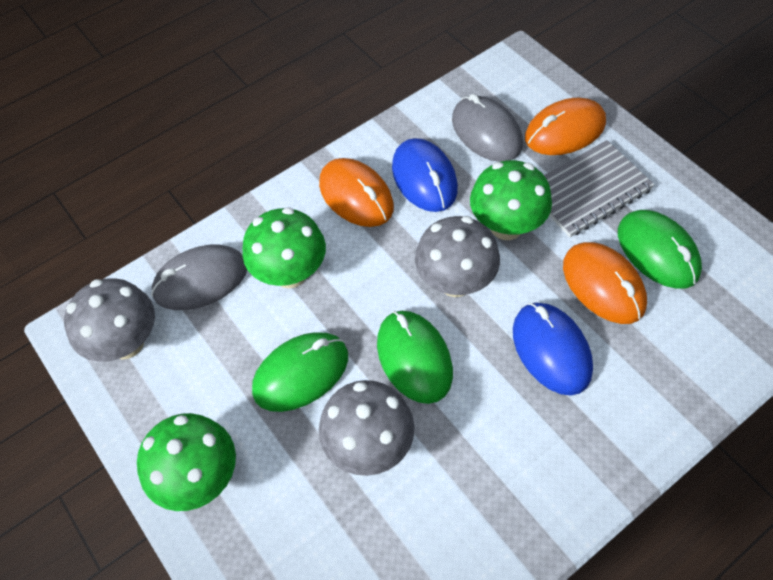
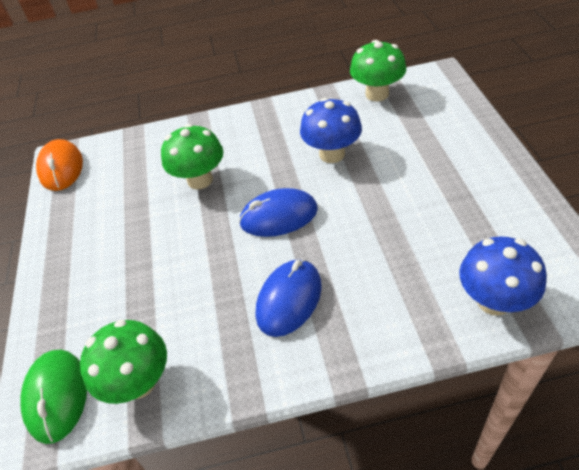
blue mushroom: 0 -> 2
green mouse: 3 -> 1
grey mouse: 2 -> 0
grey mushroom: 3 -> 0
grey notebook: 1 -> 0
orange mouse: 3 -> 1

